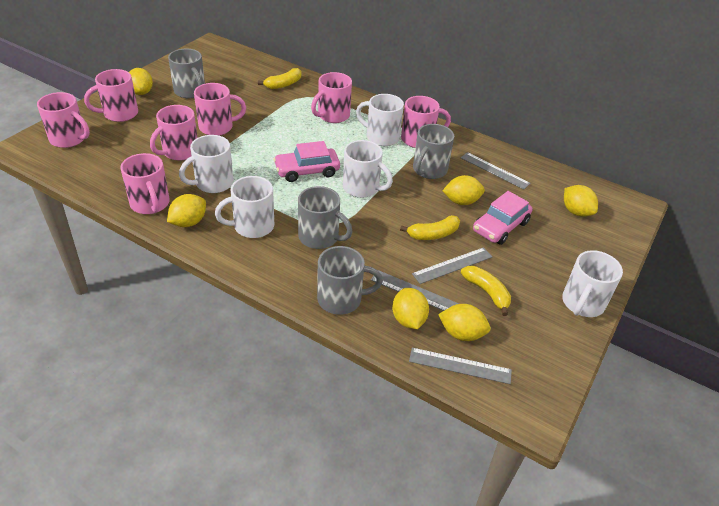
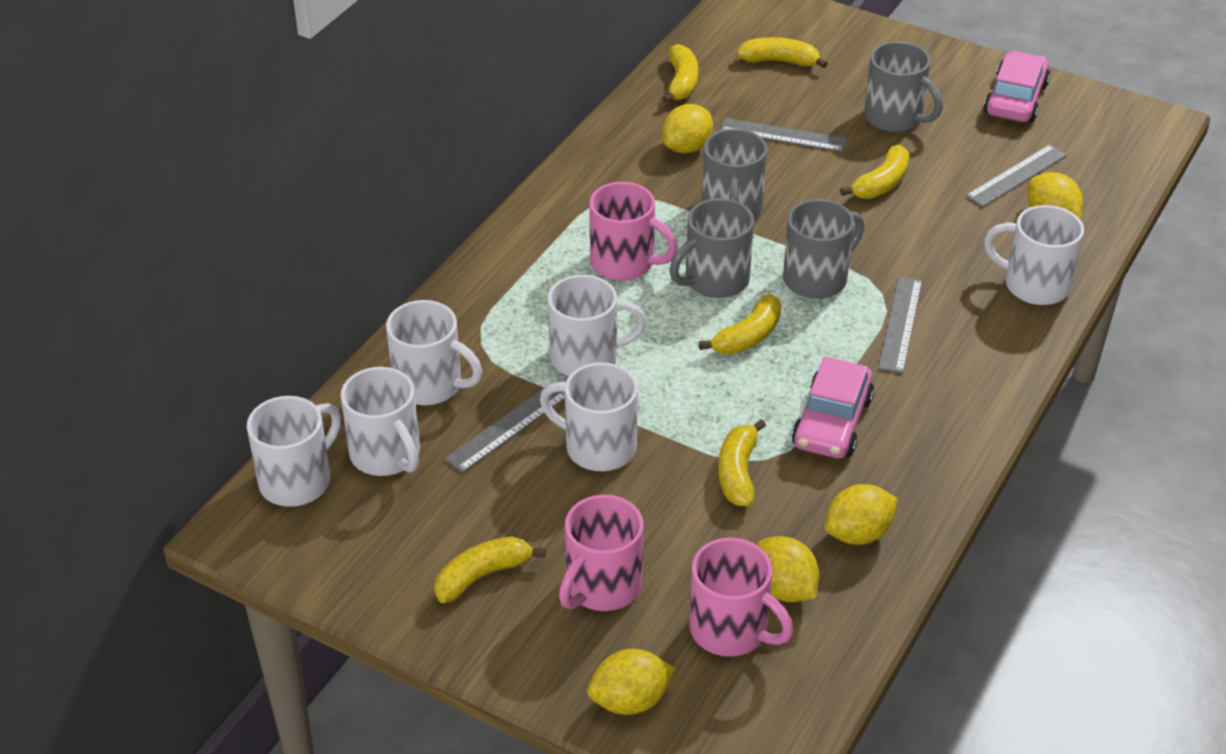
pink mug: 7 -> 3
white mug: 5 -> 6
yellow banana: 3 -> 6
yellow lemon: 6 -> 5

